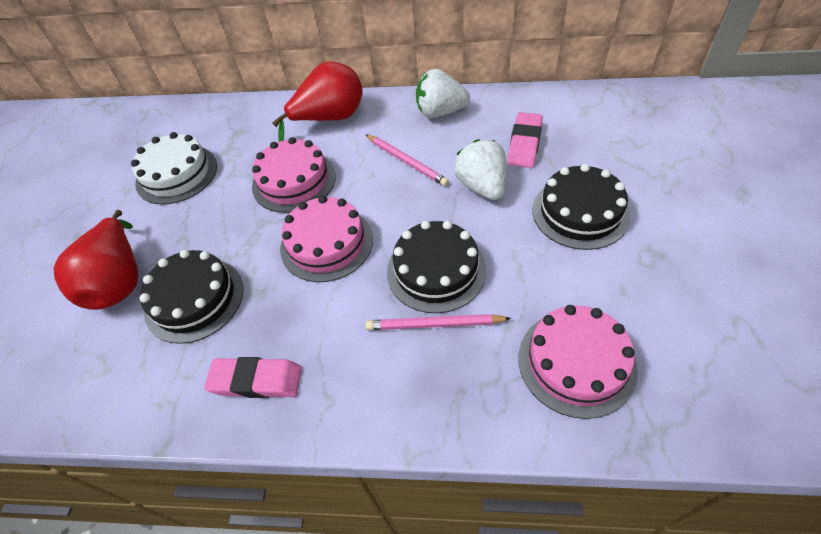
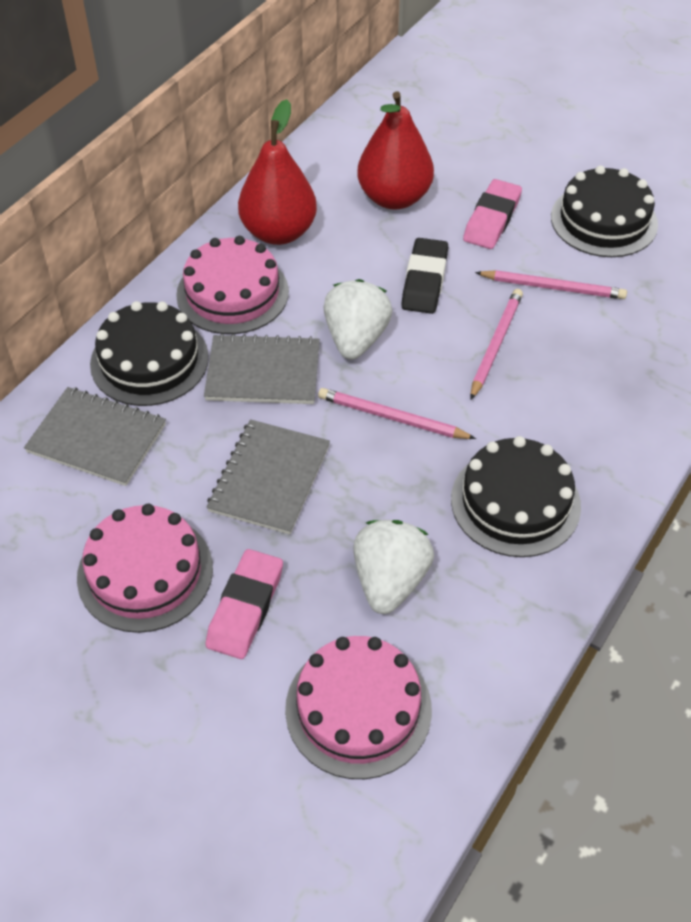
black eraser: 0 -> 1
grey notebook: 0 -> 3
pink pencil: 2 -> 3
white cake: 1 -> 0

